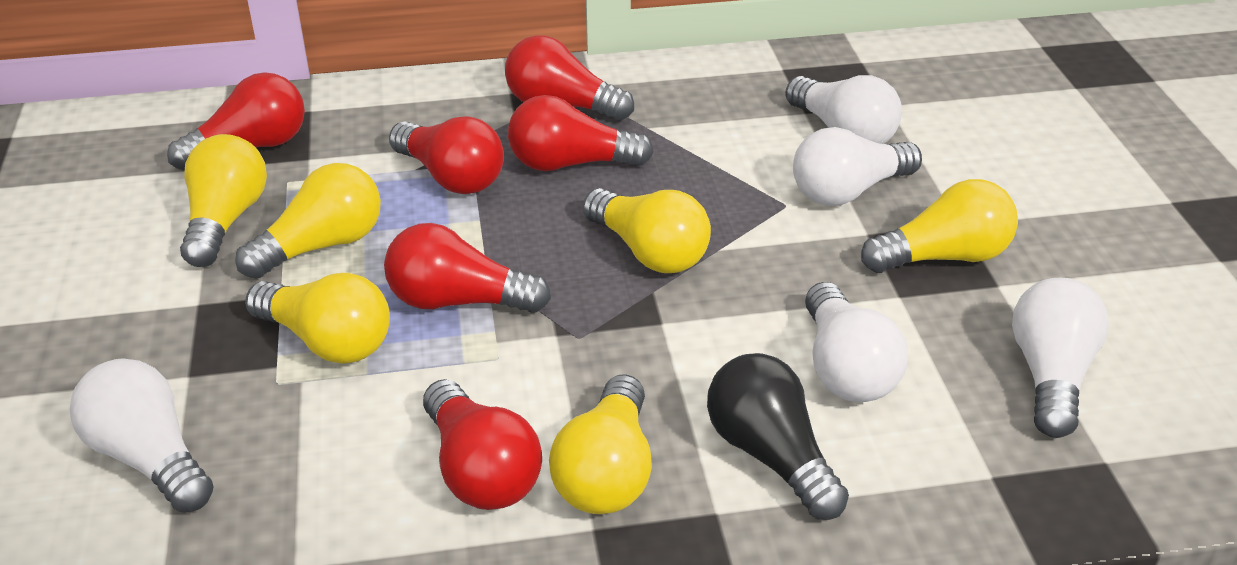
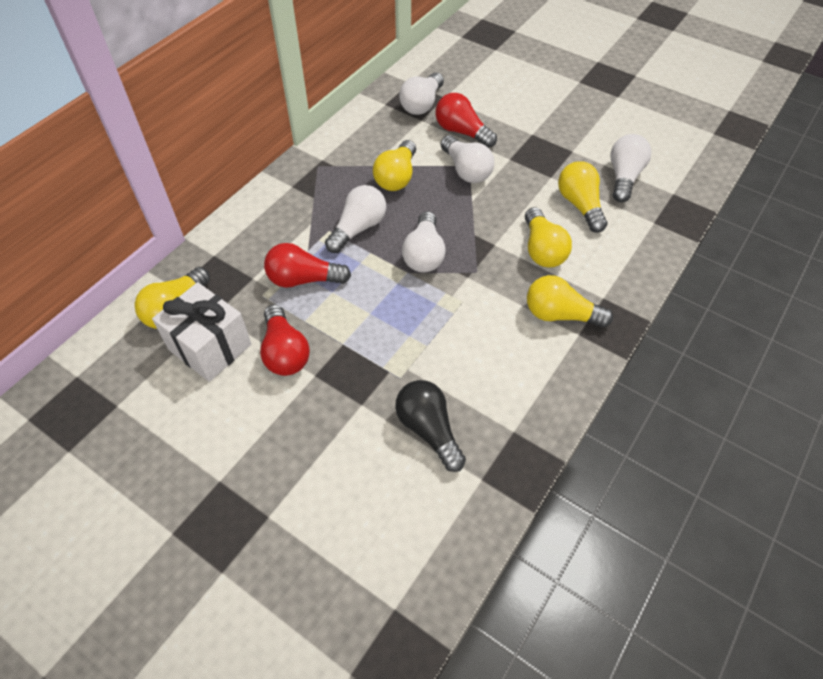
red light bulb: 6 -> 3
white gift: 0 -> 1
yellow light bulb: 6 -> 5

